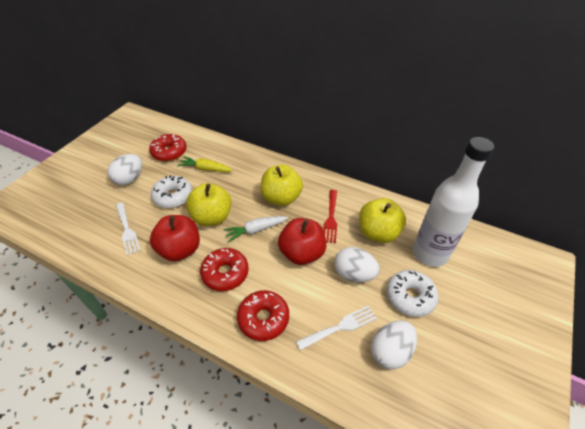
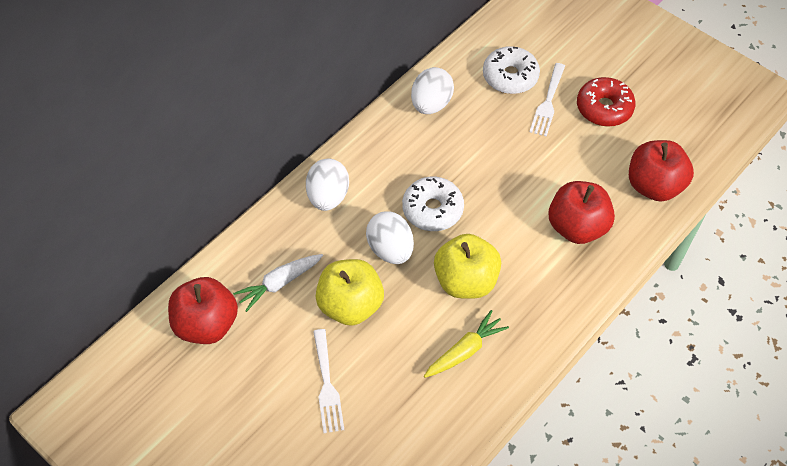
red apple: 2 -> 3
red donut: 3 -> 1
red fork: 1 -> 0
white bottle: 1 -> 0
yellow apple: 3 -> 2

